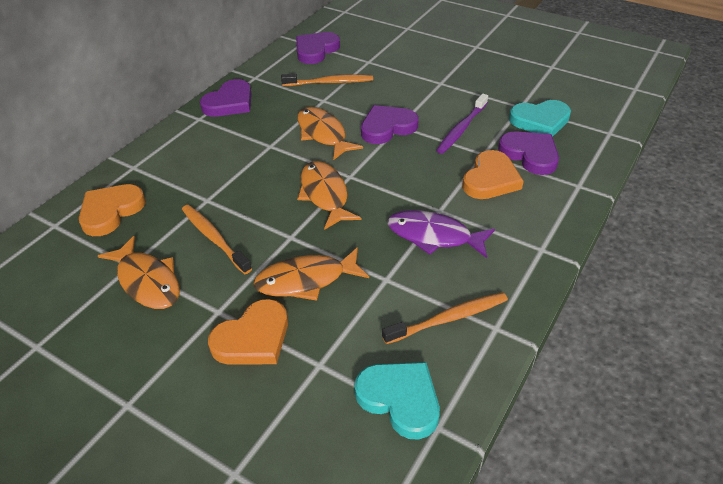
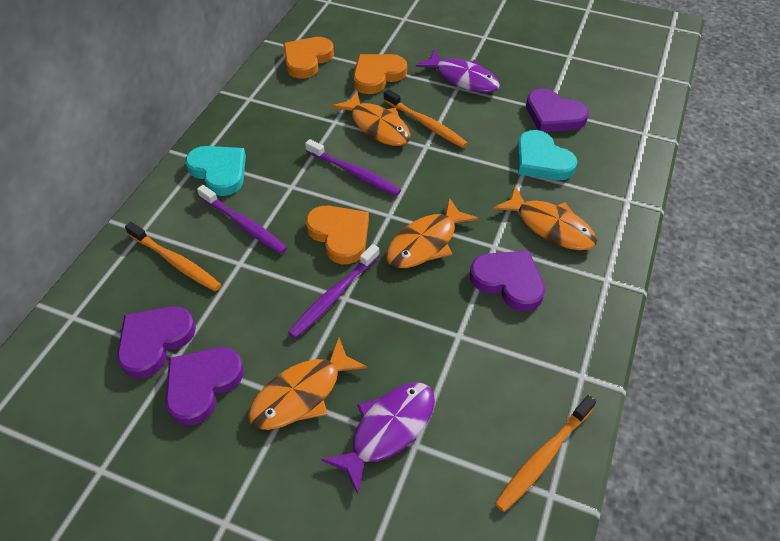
purple fish: 1 -> 2
purple toothbrush: 1 -> 3

